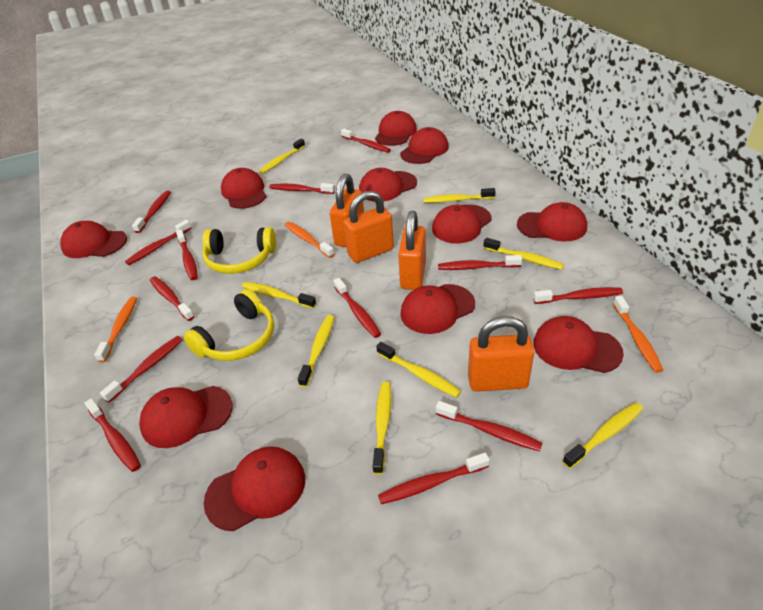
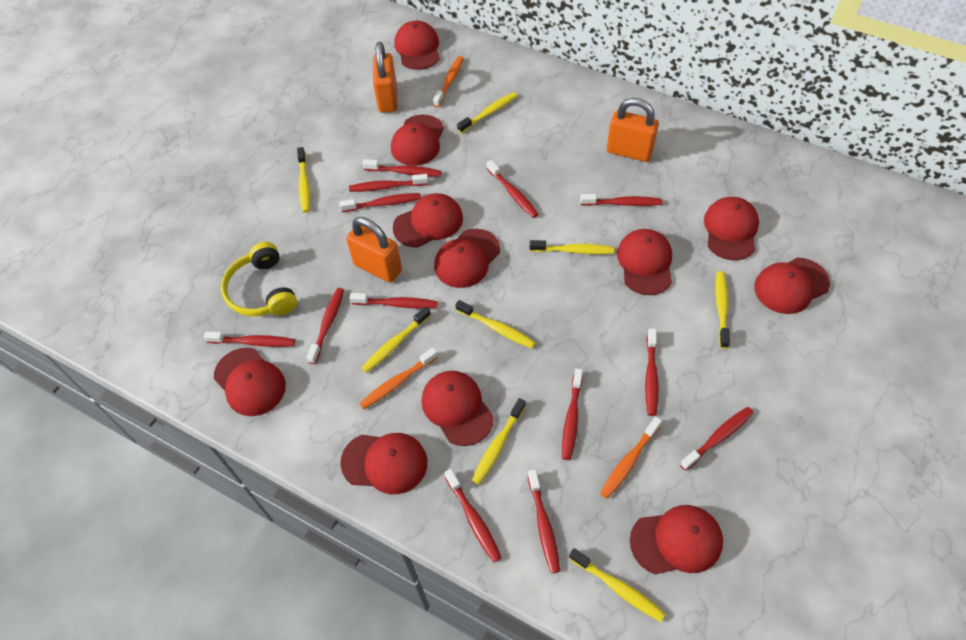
orange padlock: 4 -> 3
yellow headphones: 2 -> 1

